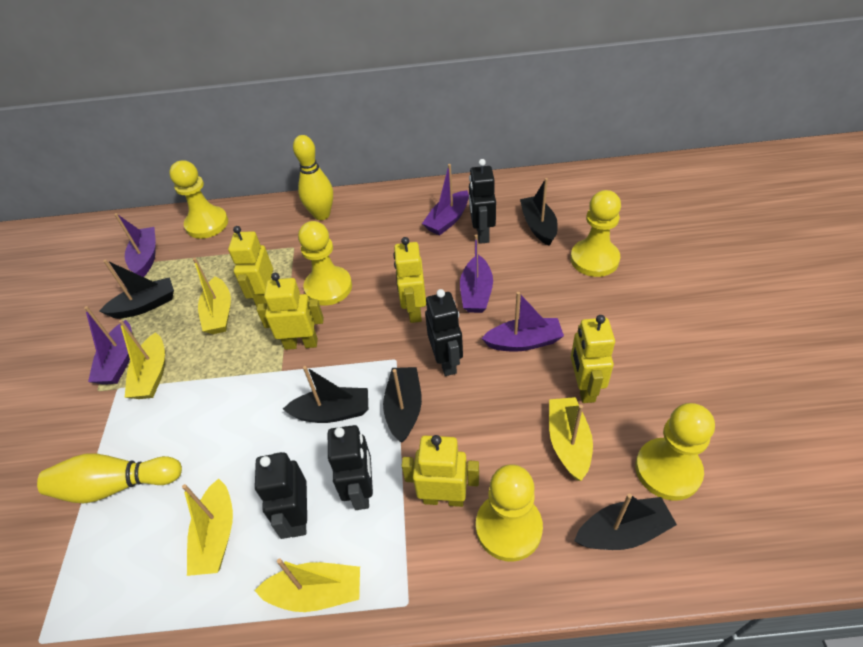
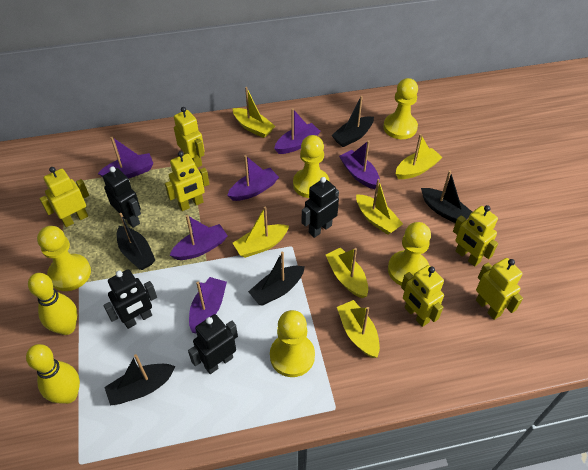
purple boat: 5 -> 6
yellow boat: 5 -> 6
yellow robot: 5 -> 6

